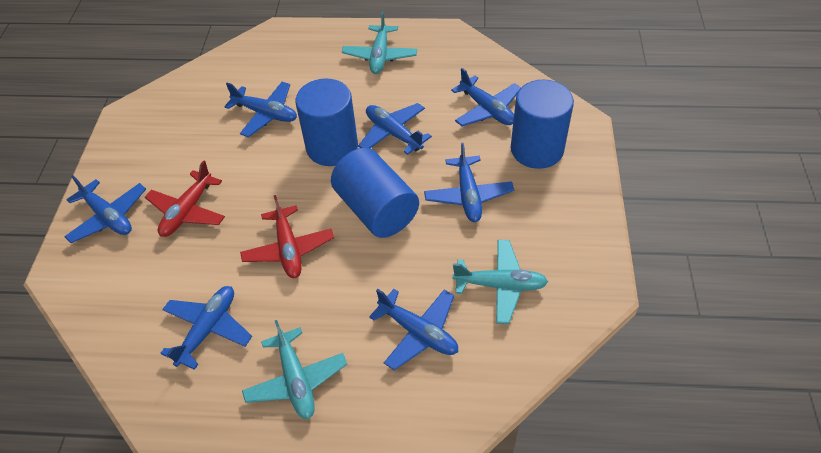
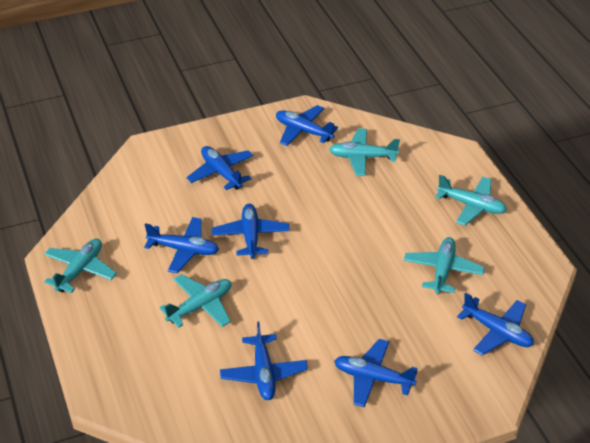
blue cylinder: 3 -> 0
red plane: 2 -> 0
turquoise plane: 3 -> 5

